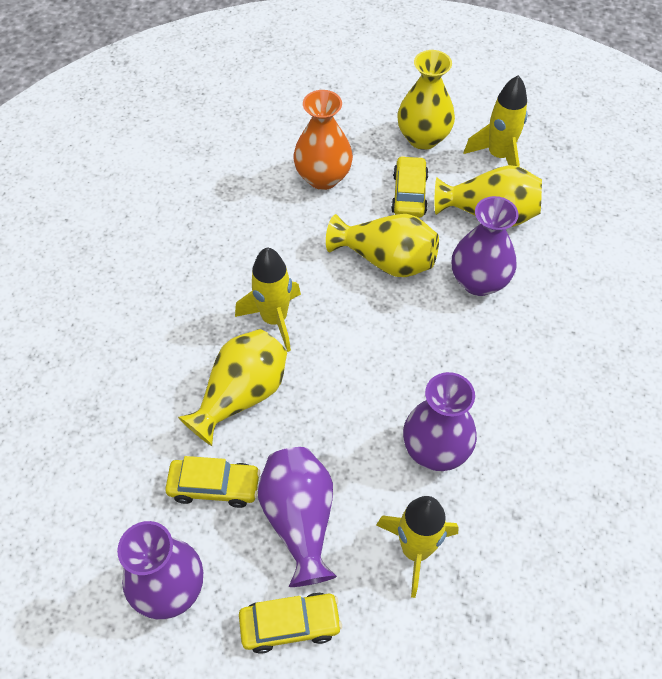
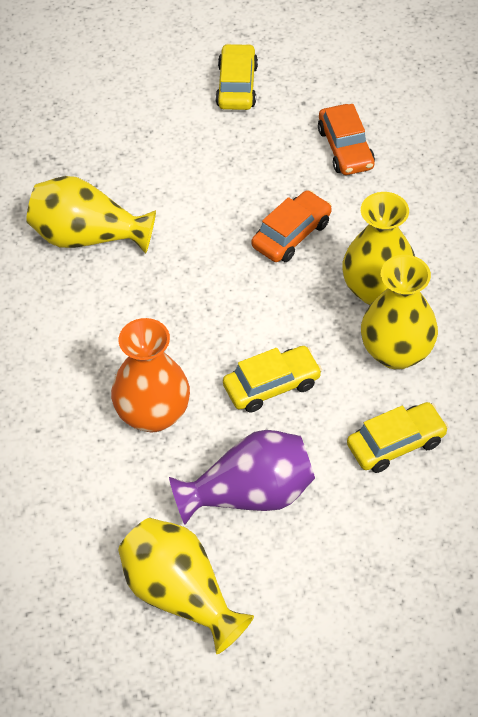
orange car: 0 -> 2
purple vase: 4 -> 1
yellow rocket: 3 -> 0

